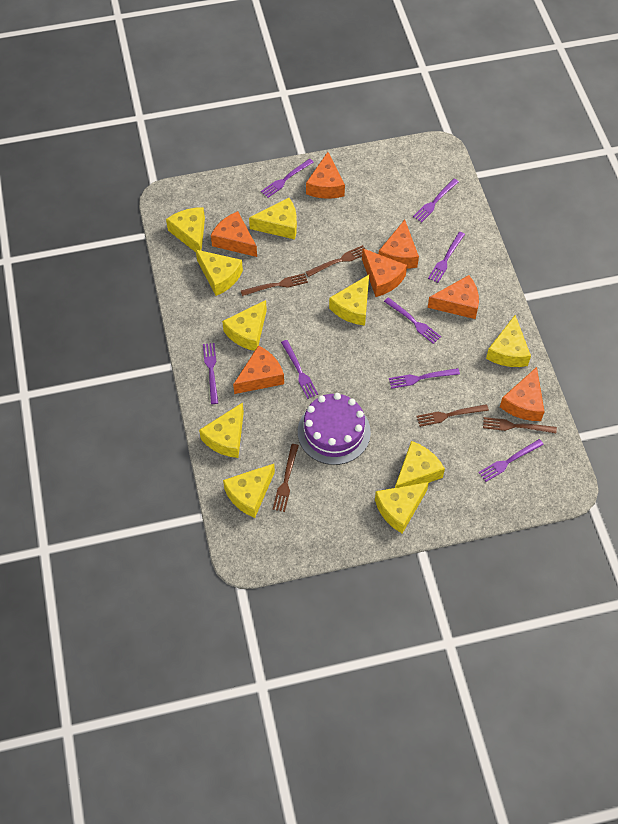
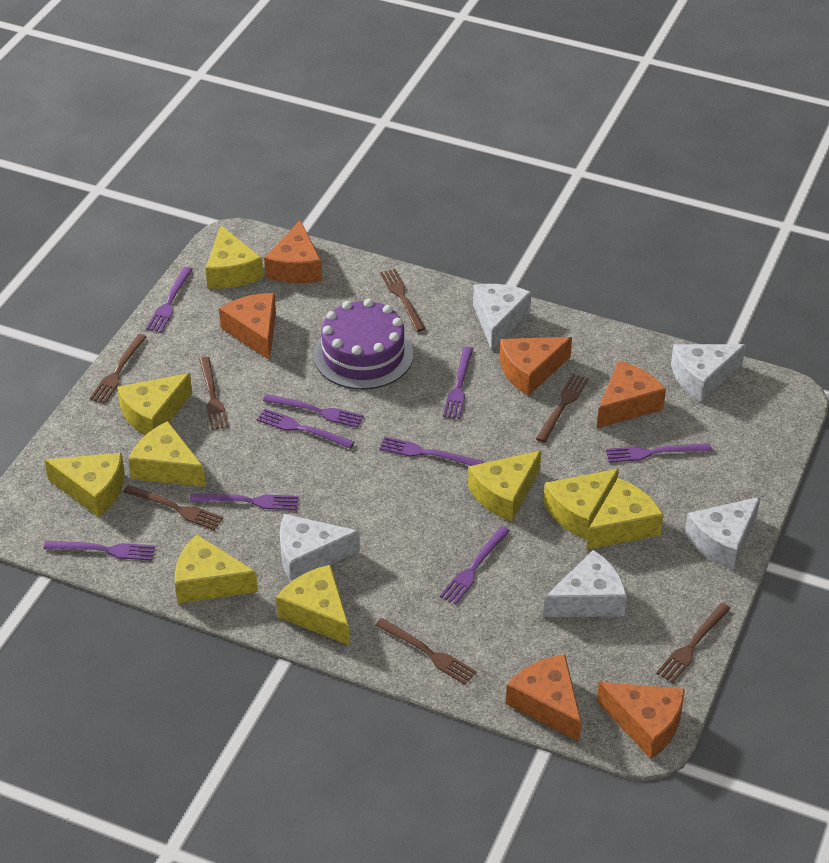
brown fork: 5 -> 7
orange cheese: 7 -> 6
purple fork: 8 -> 9
white cheese: 0 -> 5
yellow cheese: 10 -> 9

